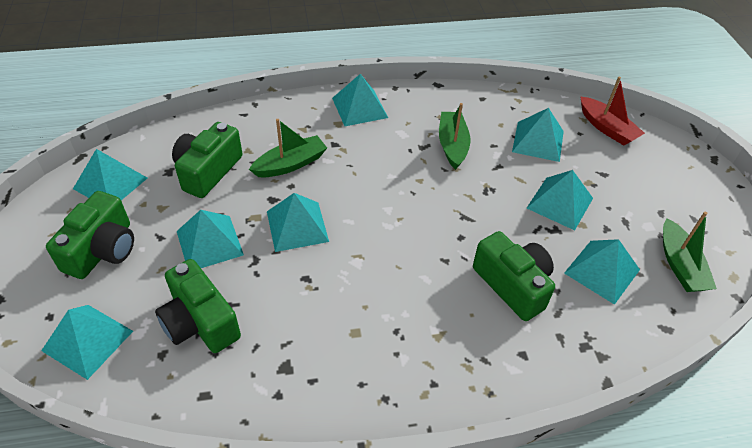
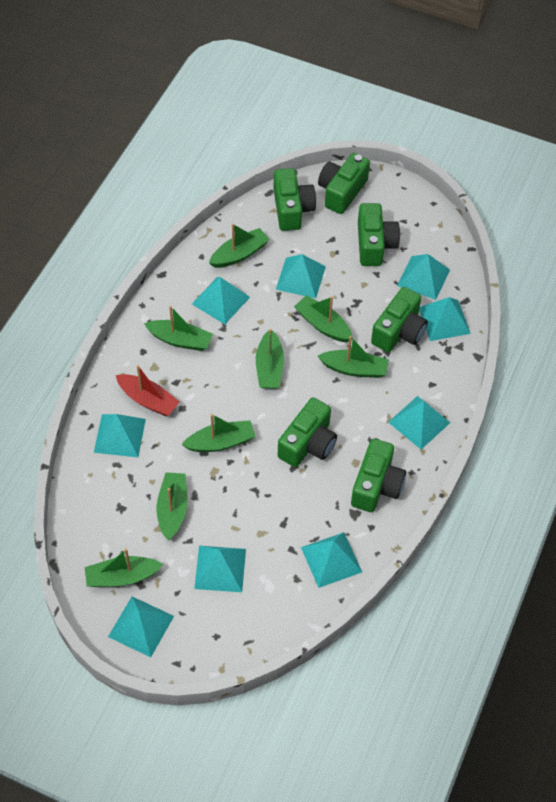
green boat: 3 -> 8
green camera: 4 -> 6
turquoise pyramid: 8 -> 9

